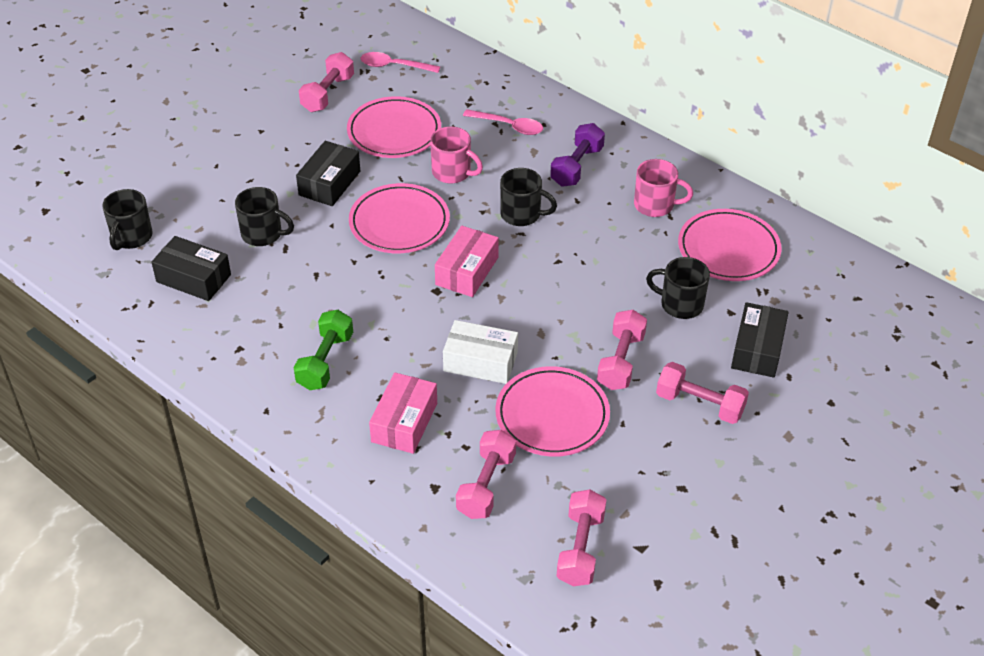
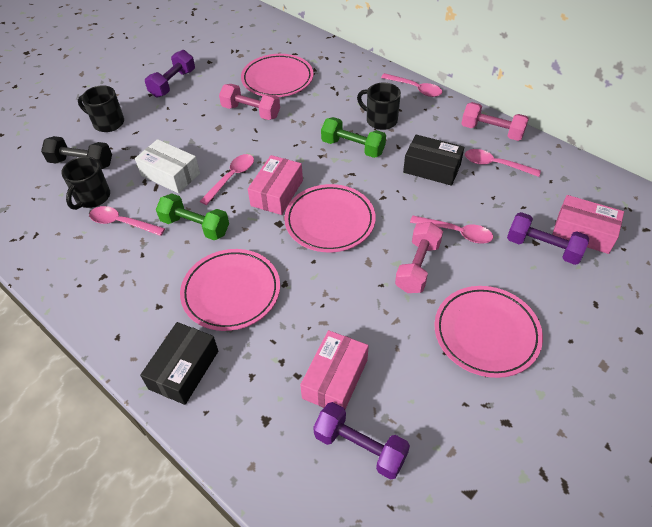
black box: 3 -> 2
black dumbbell: 0 -> 1
black mug: 4 -> 3
green dumbbell: 1 -> 2
pink box: 2 -> 3
pink dumbbell: 5 -> 3
pink mug: 2 -> 0
pink spoon: 2 -> 5
purple dumbbell: 1 -> 3

